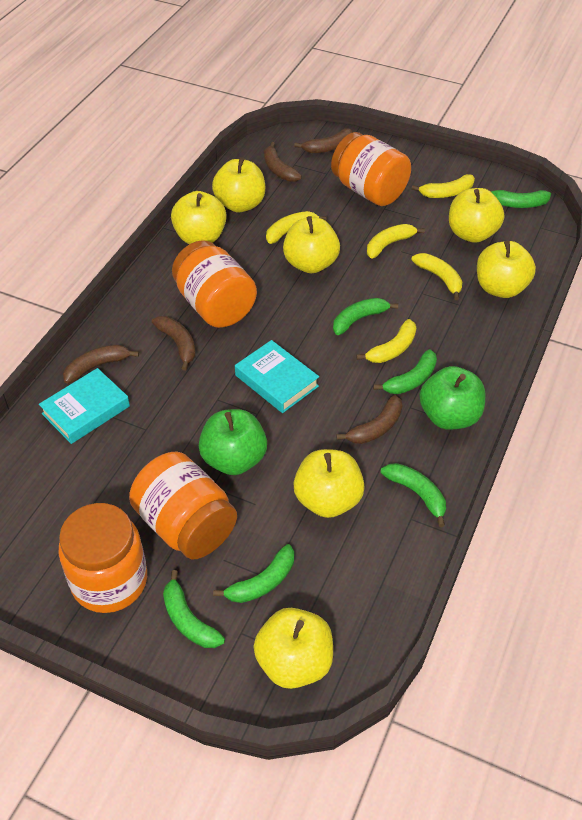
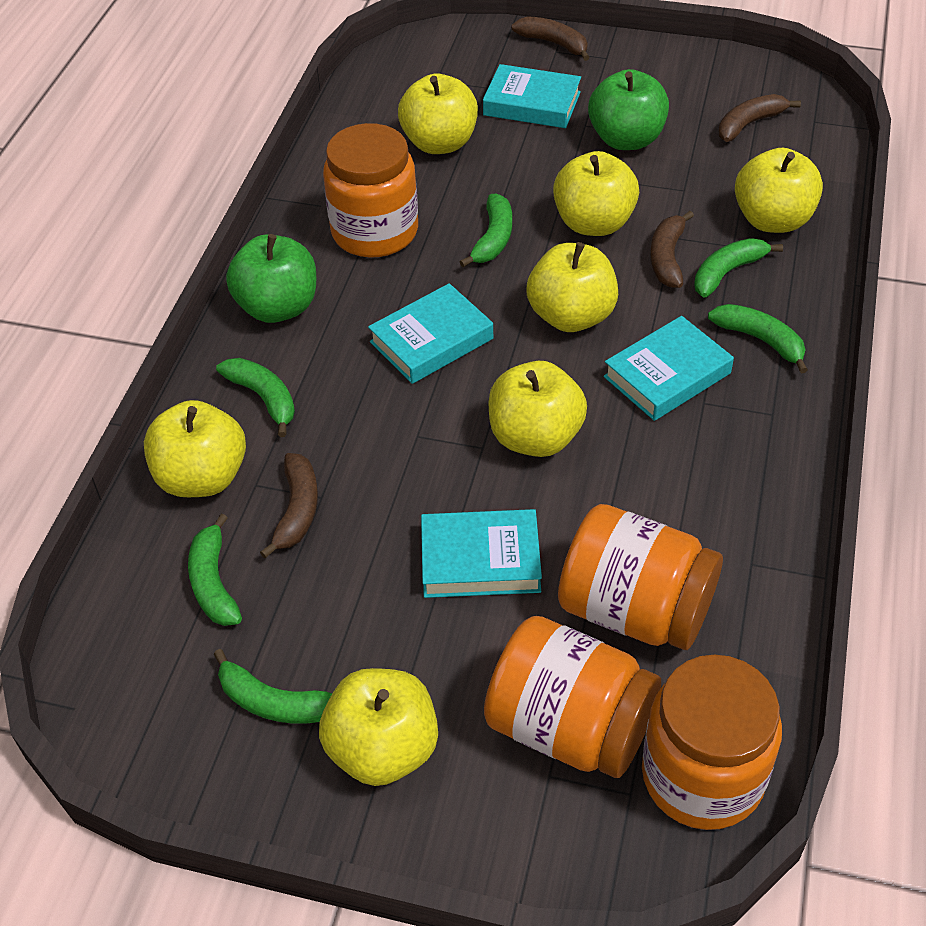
brown banana: 5 -> 4
turquoise book: 2 -> 4
yellow banana: 5 -> 0

